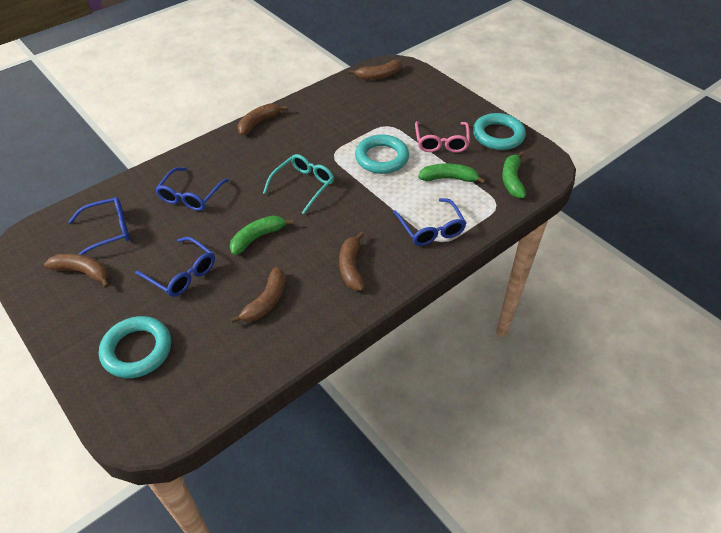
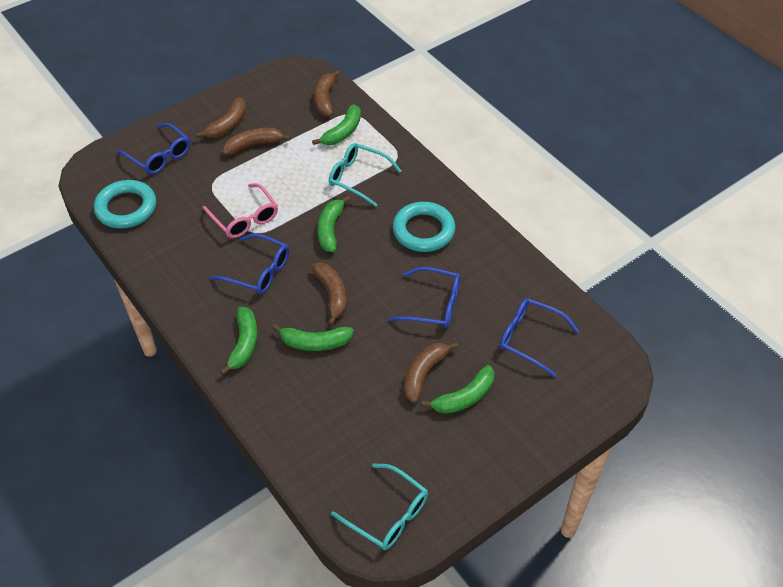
green banana: 3 -> 5
turquoise glasses: 1 -> 2
turquoise ring: 3 -> 2

